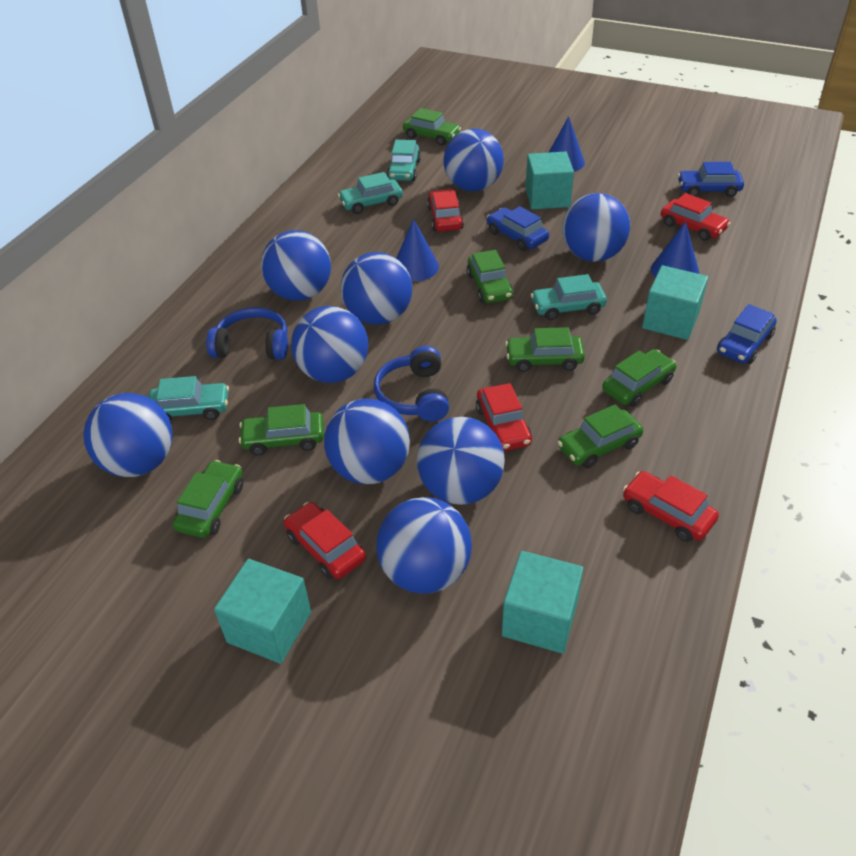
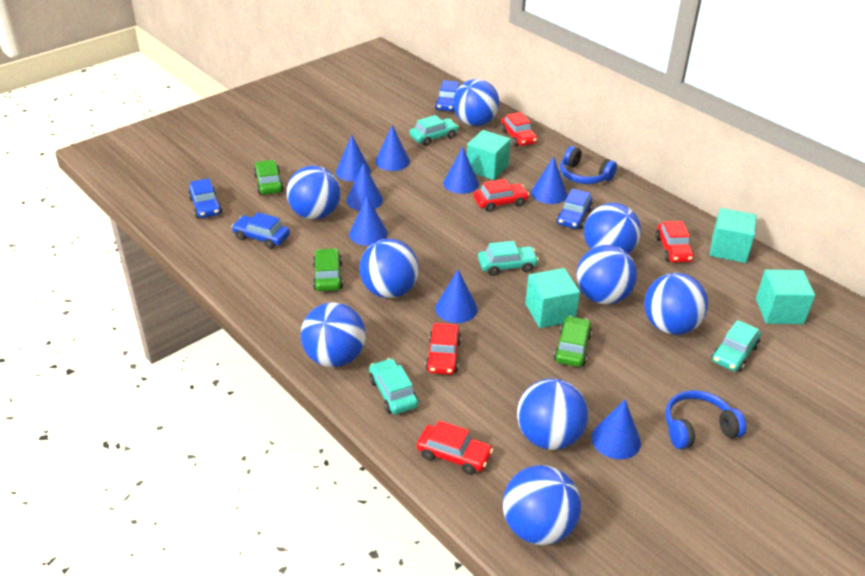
blue car: 3 -> 4
blue cone: 3 -> 8
green car: 7 -> 3

